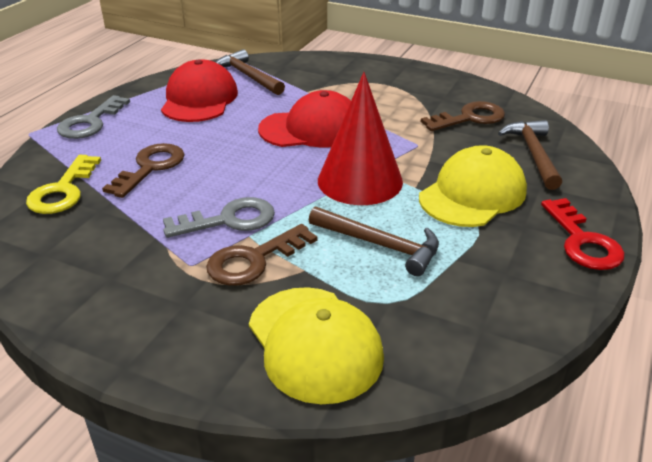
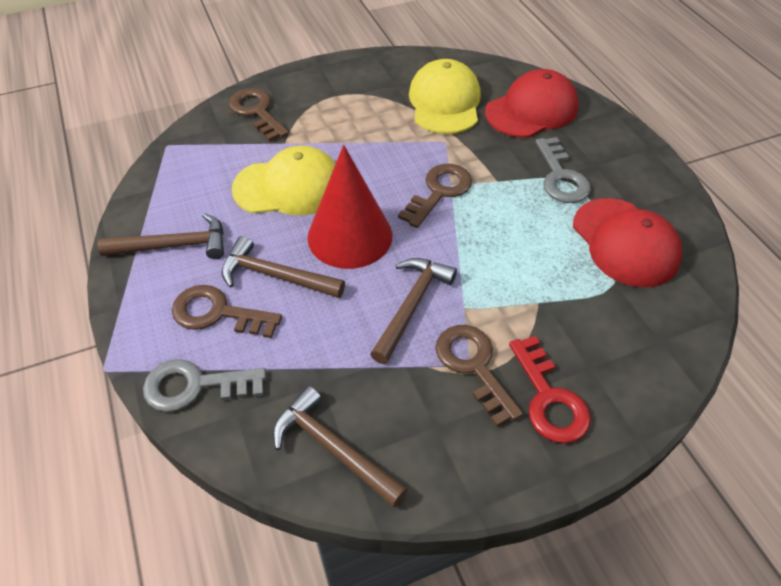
brown hammer: 3 -> 4
brown key: 3 -> 4
yellow key: 1 -> 0

